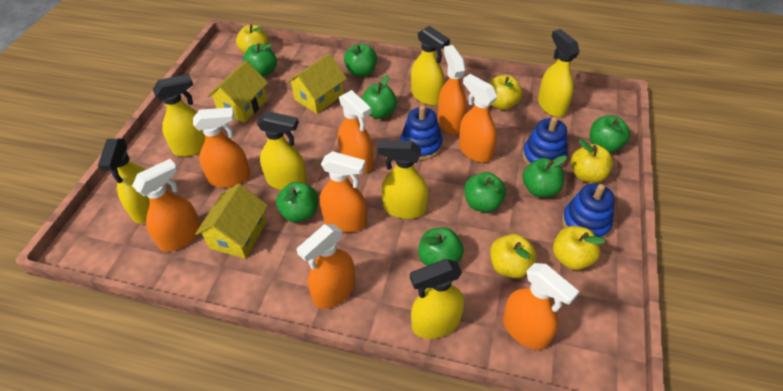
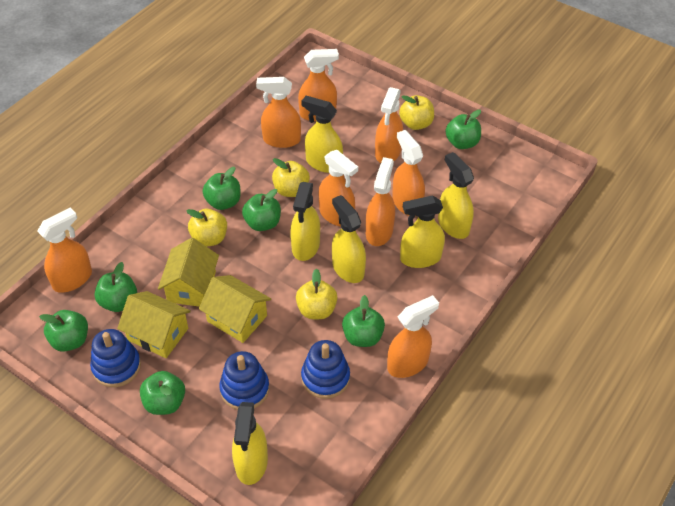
green apple: 8 -> 7
yellow apple: 5 -> 4
yellow spray bottle: 7 -> 6

